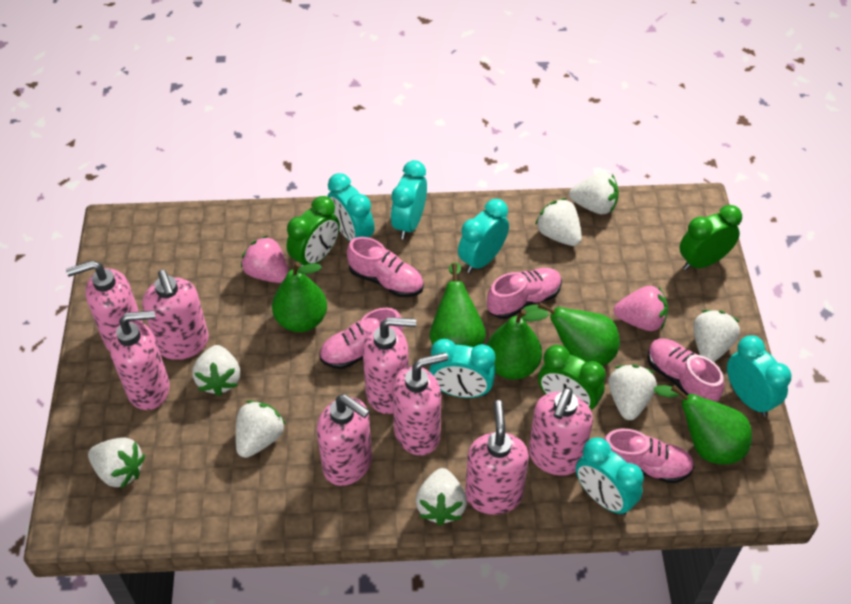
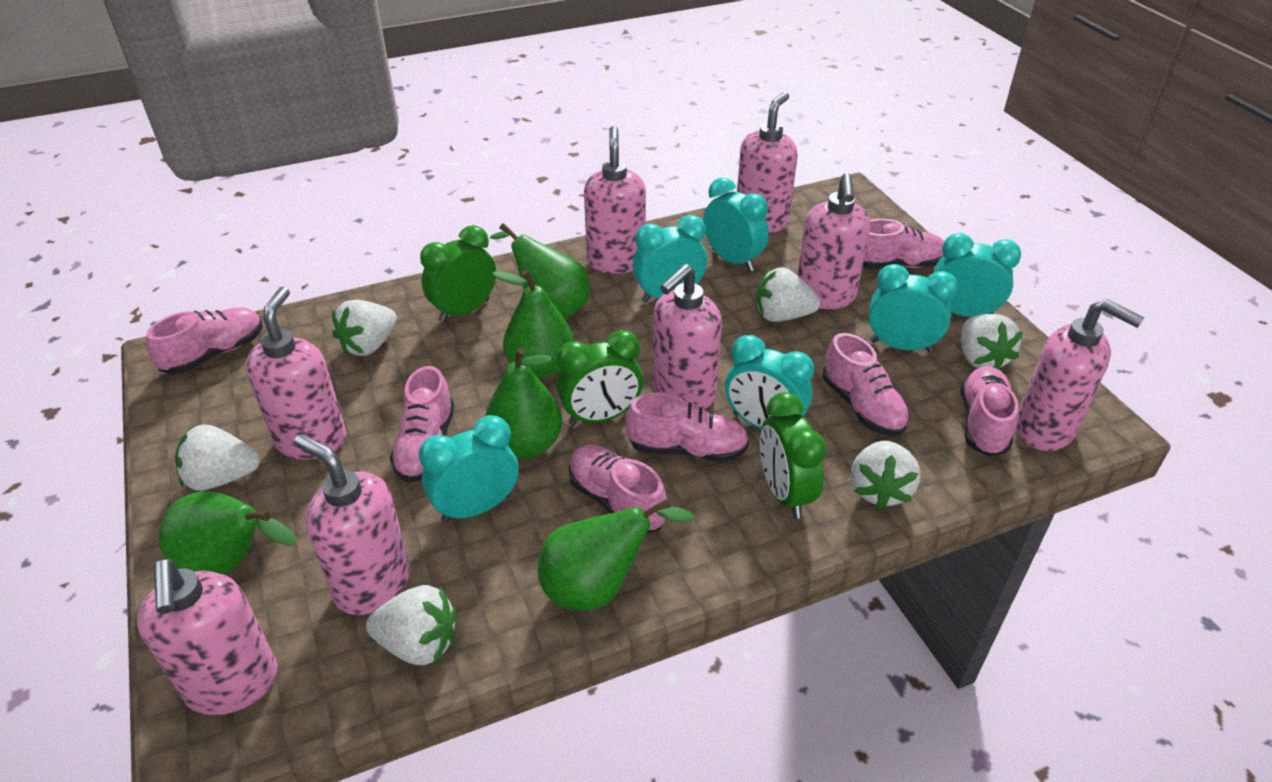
pink shoe: 5 -> 7
pink strawberry: 2 -> 0
white strawberry: 8 -> 6

